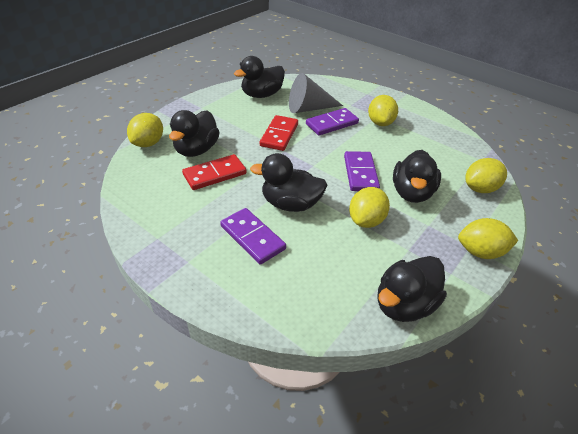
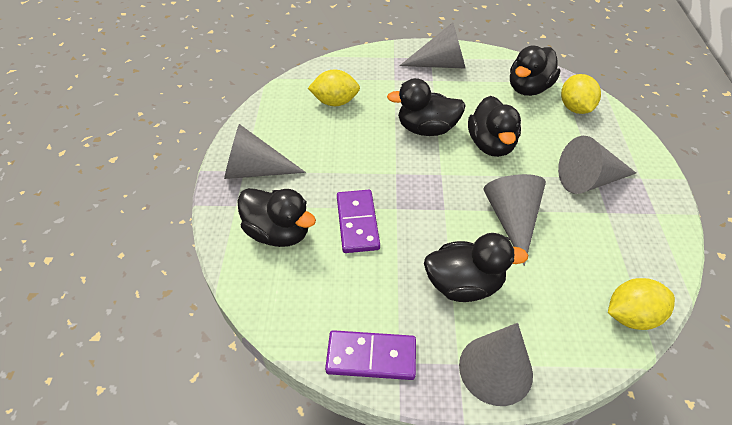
grey cone: 1 -> 5
purple domino: 3 -> 2
red domino: 2 -> 0
yellow lemon: 5 -> 3

